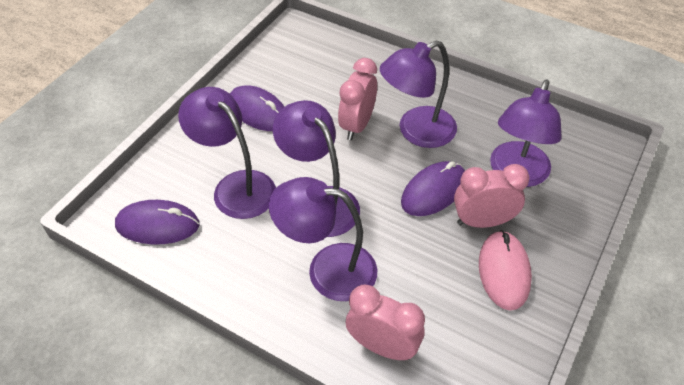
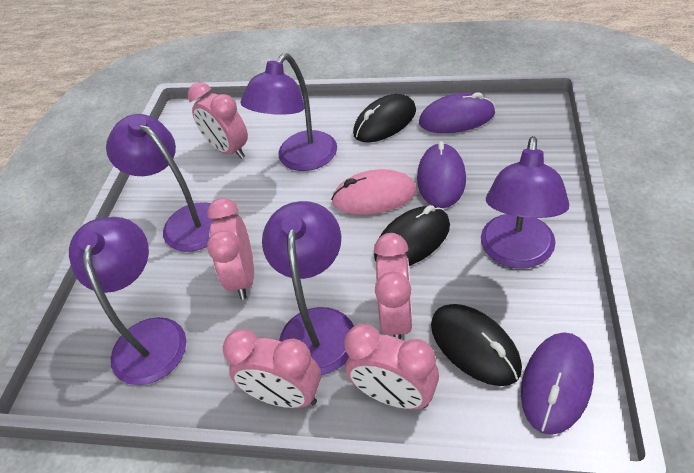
black mouse: 0 -> 3
pink clock: 3 -> 5

